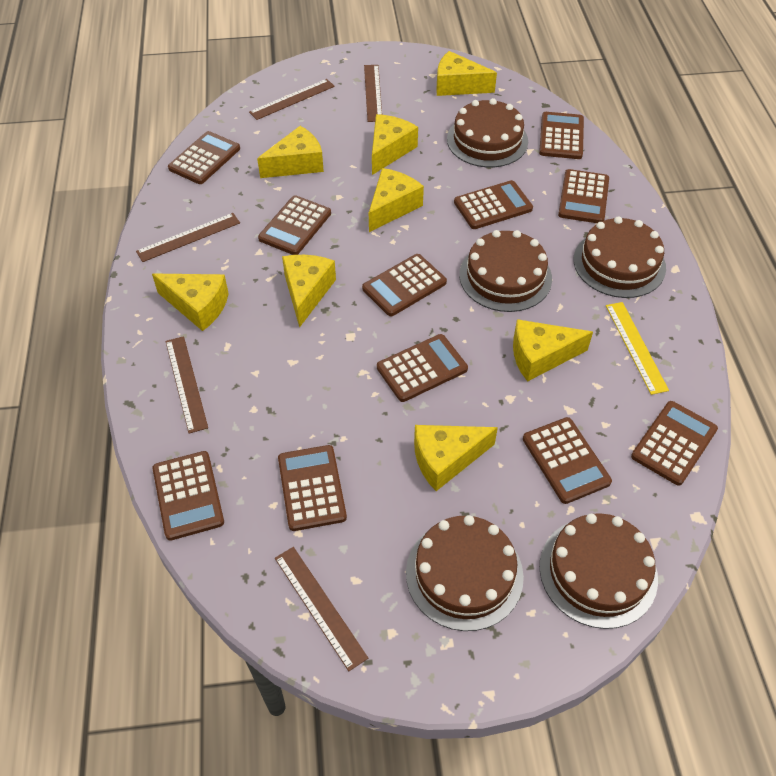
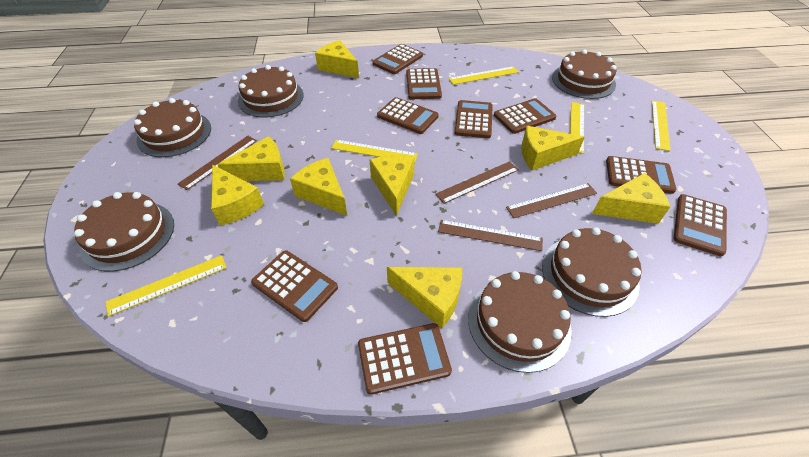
brown cake: 5 -> 6
brown calculator: 11 -> 9
brown ruler: 5 -> 4
yellow ruler: 1 -> 5

